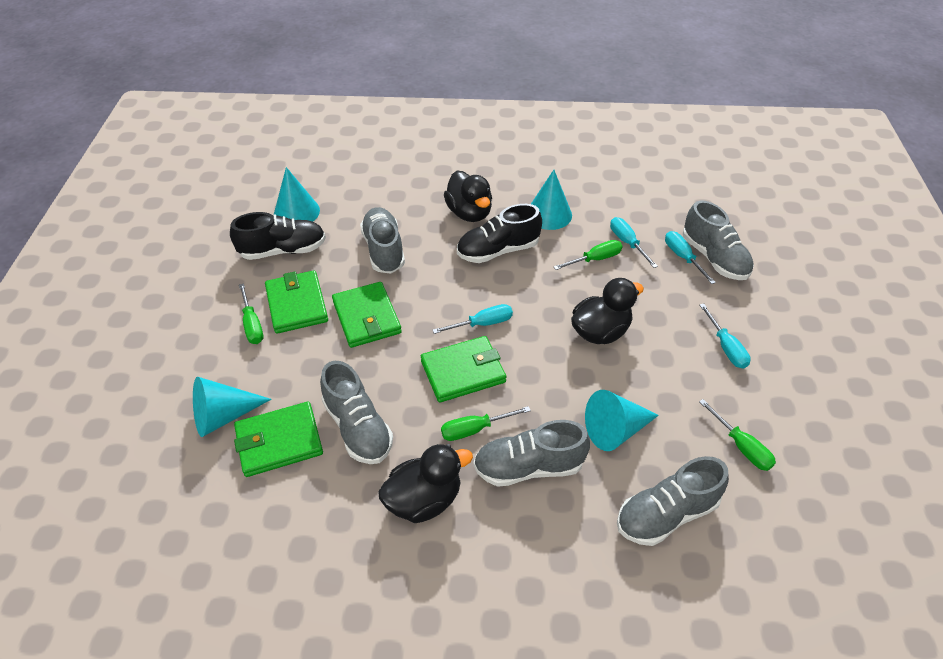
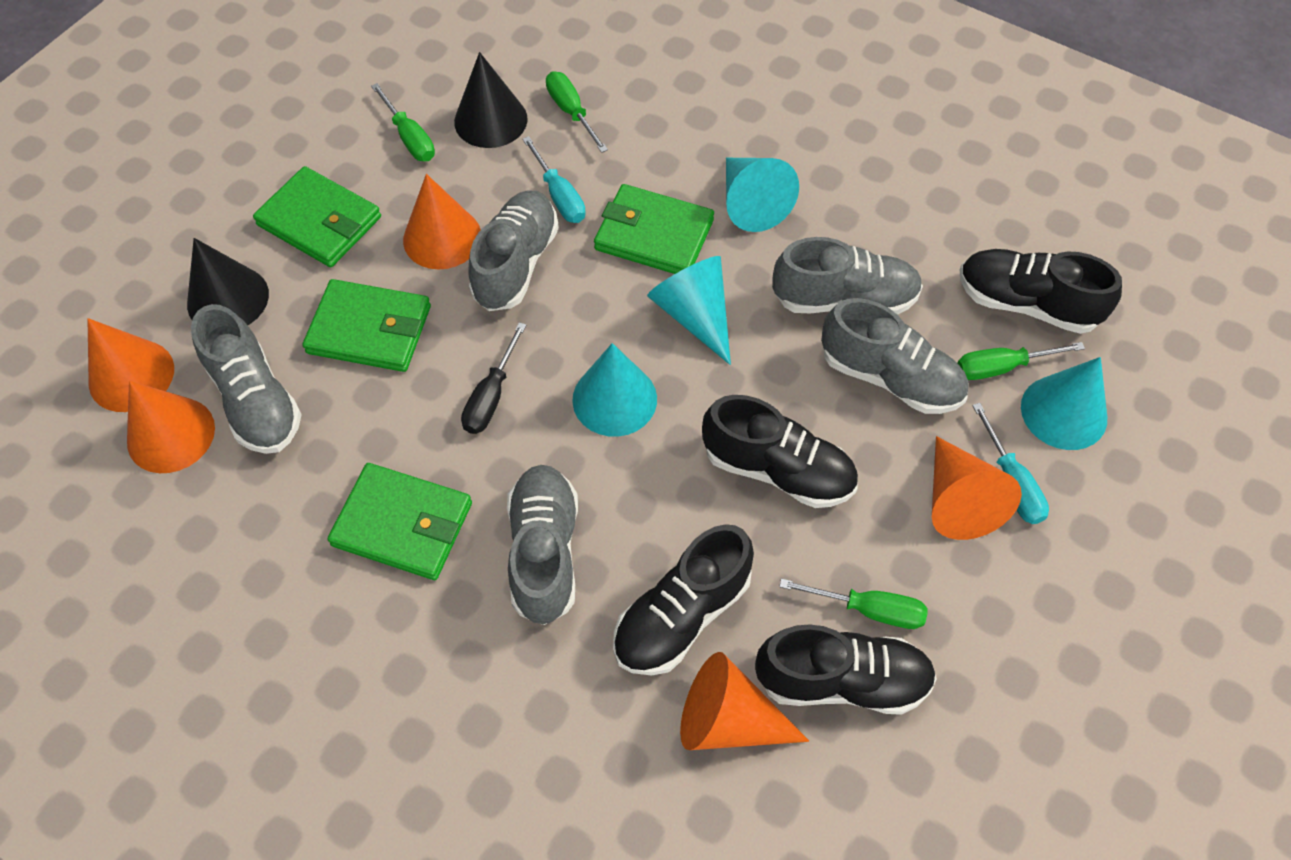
black cone: 0 -> 2
black duck: 3 -> 0
black screwdriver: 0 -> 1
black shoe: 2 -> 4
orange cone: 0 -> 5
turquoise screwdriver: 4 -> 2

